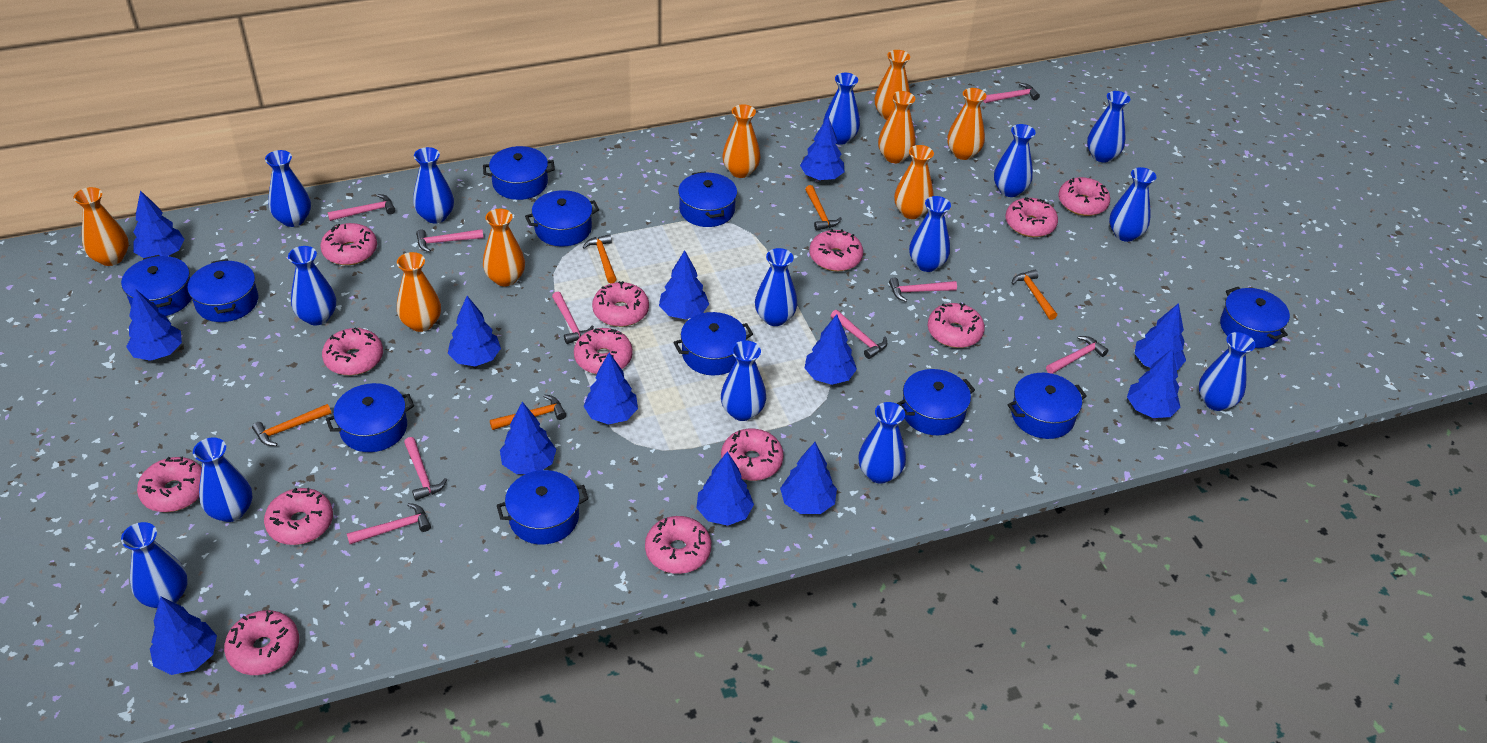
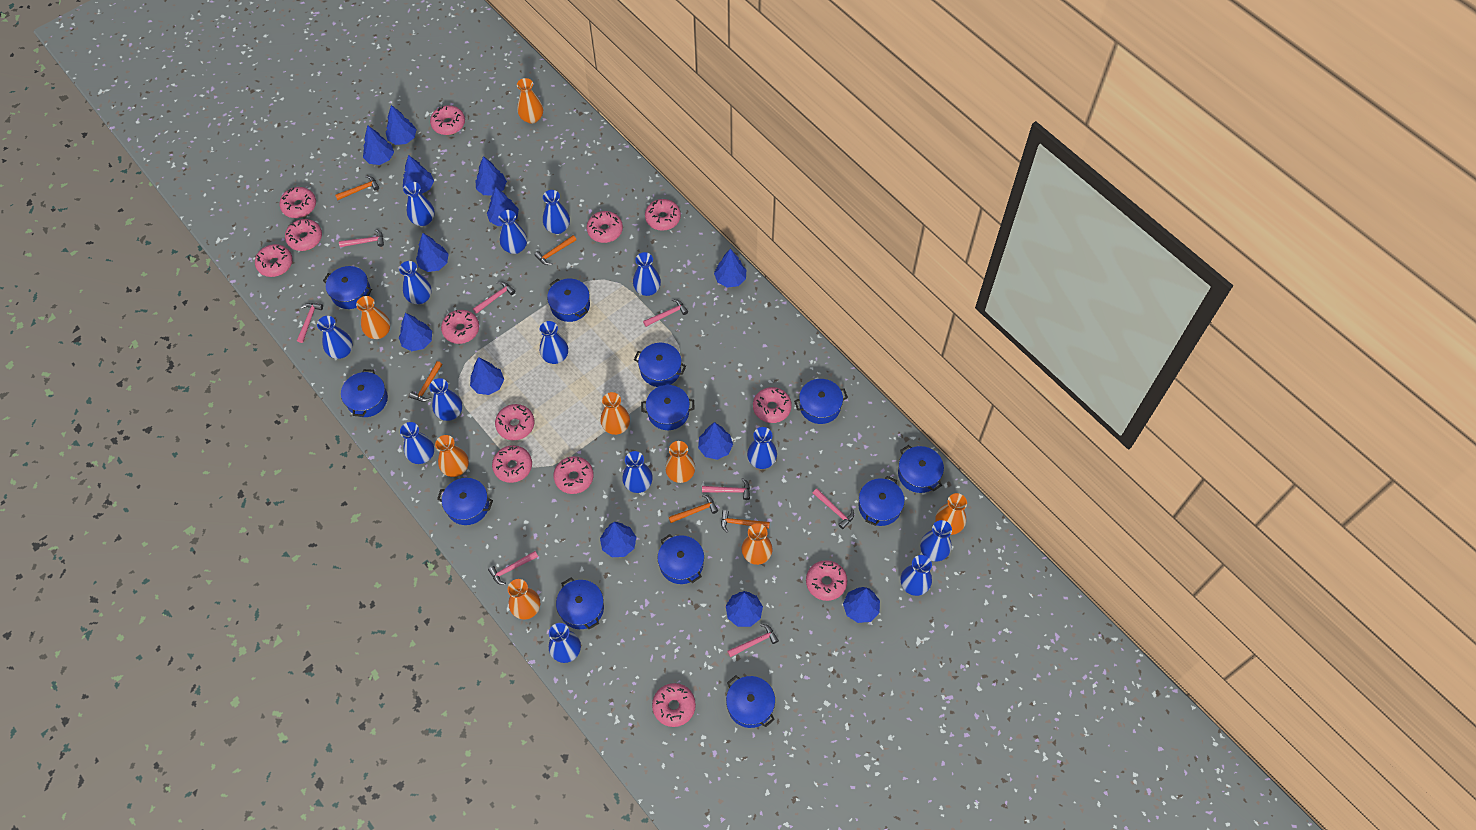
blue pot: 11 -> 12
pink hammer: 9 -> 8

